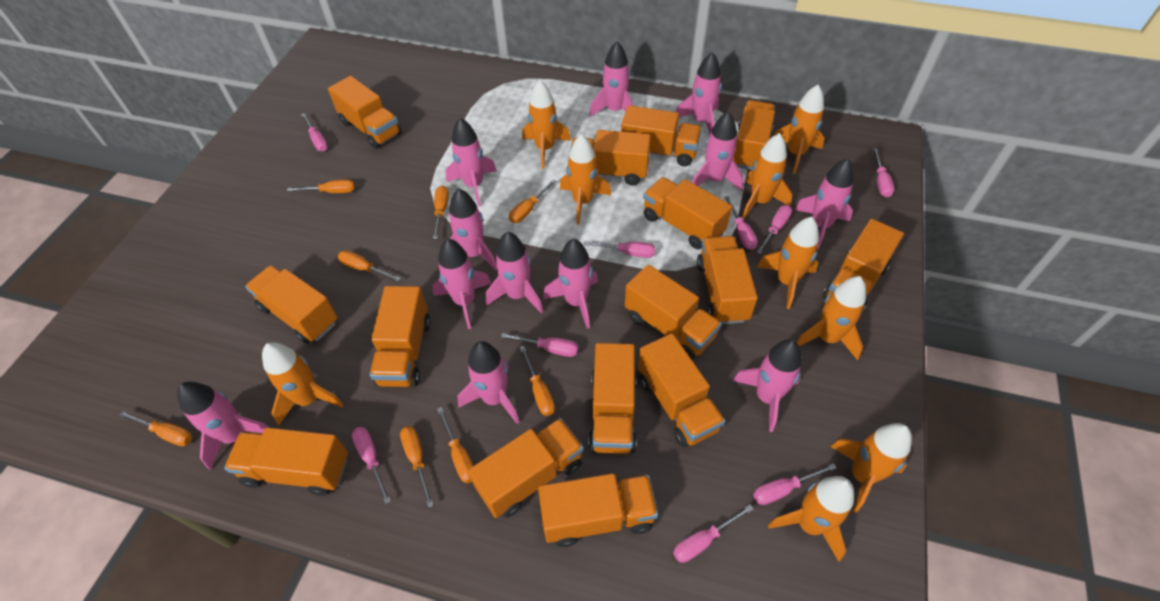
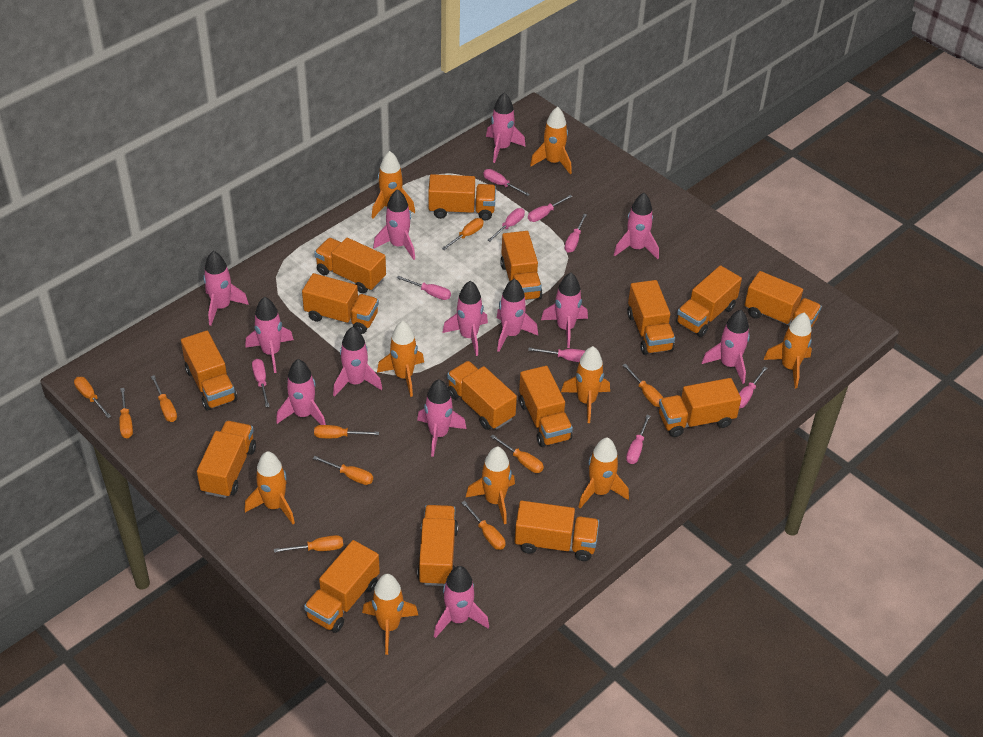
orange screwdriver: 8 -> 10
pink rocket: 12 -> 13

